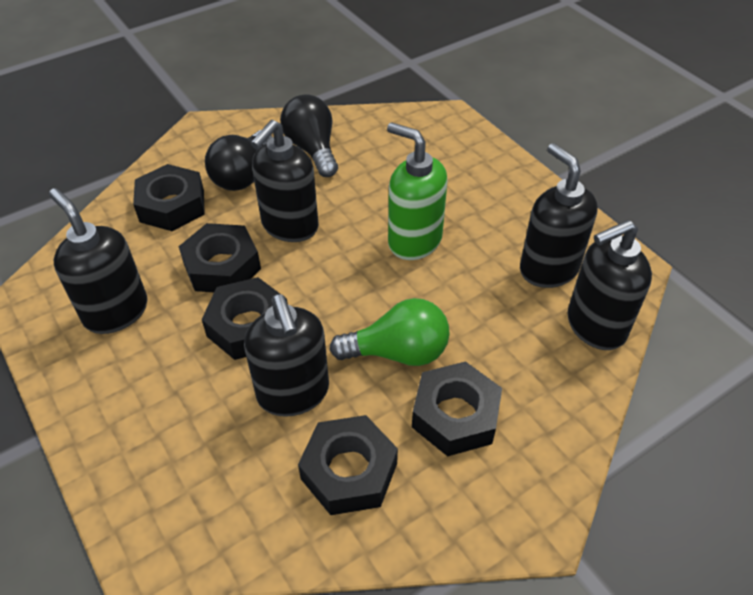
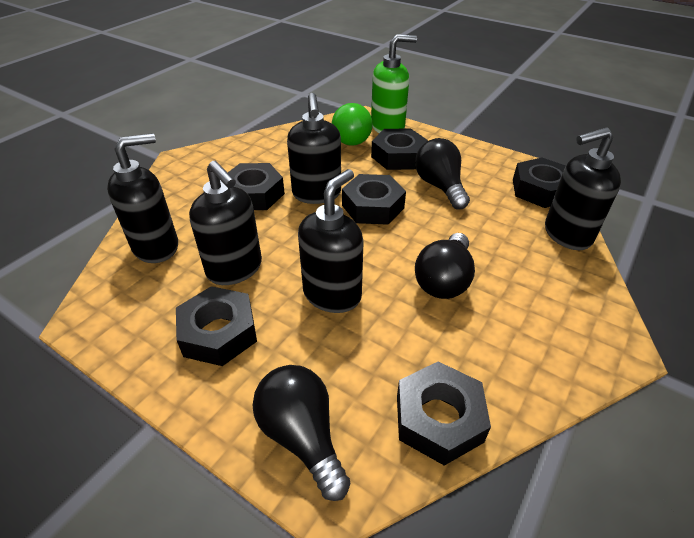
black light bulb: 2 -> 3
black nut: 5 -> 6

